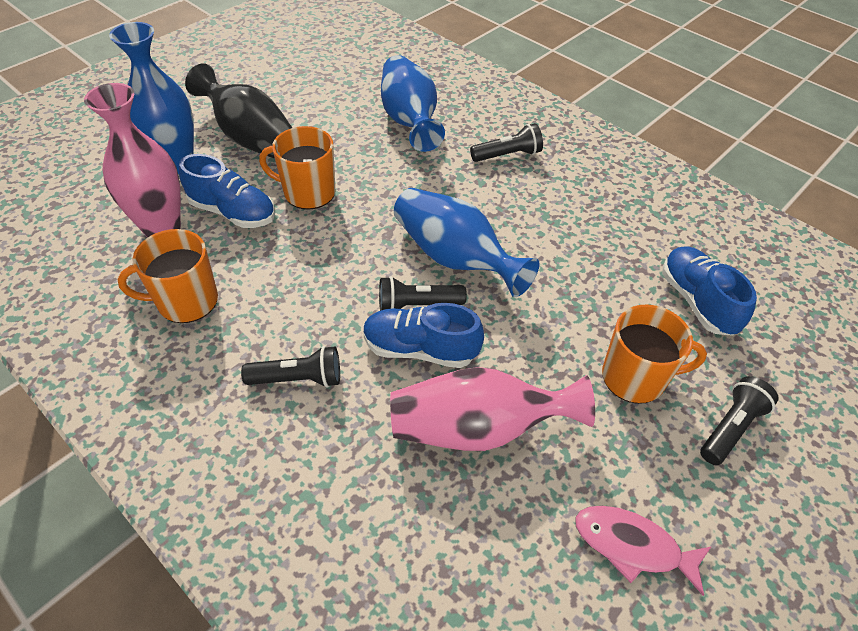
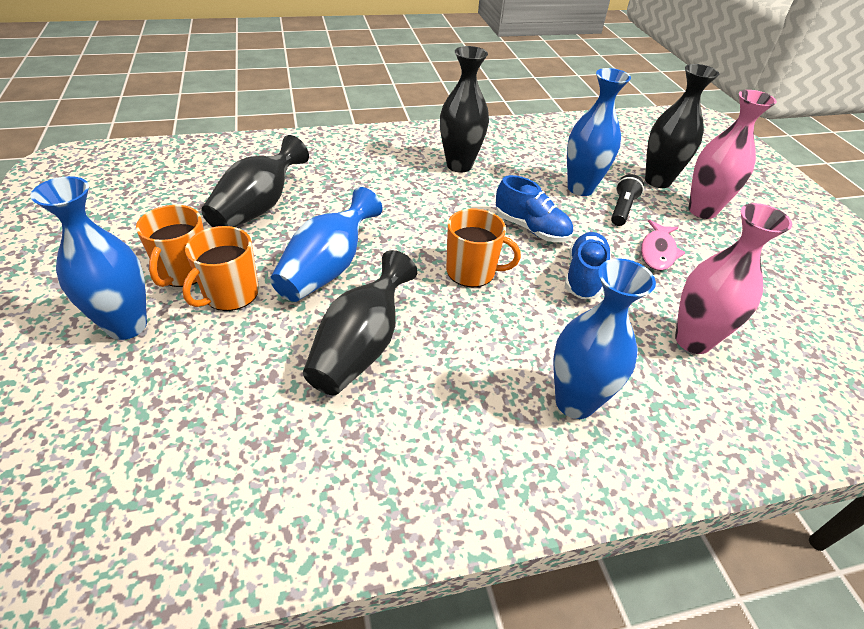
black flashlight: 4 -> 1
black vase: 1 -> 4
blue shoe: 3 -> 2
blue vase: 3 -> 4

